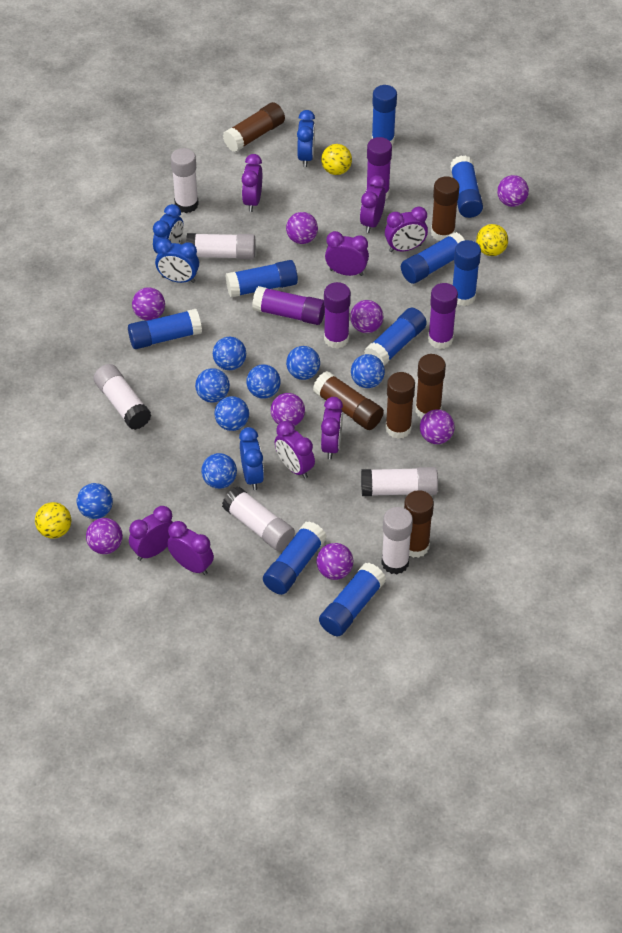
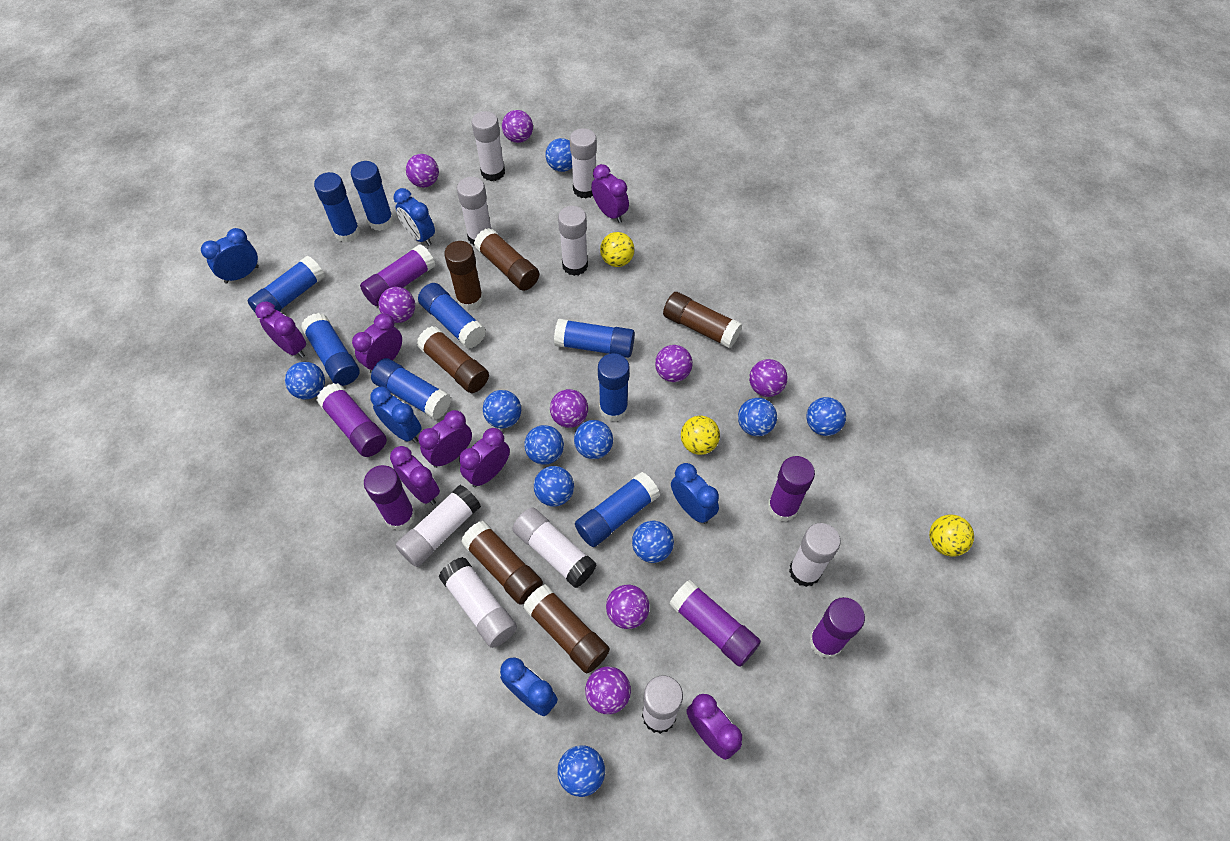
blue ball: 8 -> 10
blue clock: 4 -> 5
purple clock: 8 -> 7
purple glue stick: 4 -> 6
white glue stick: 6 -> 9

